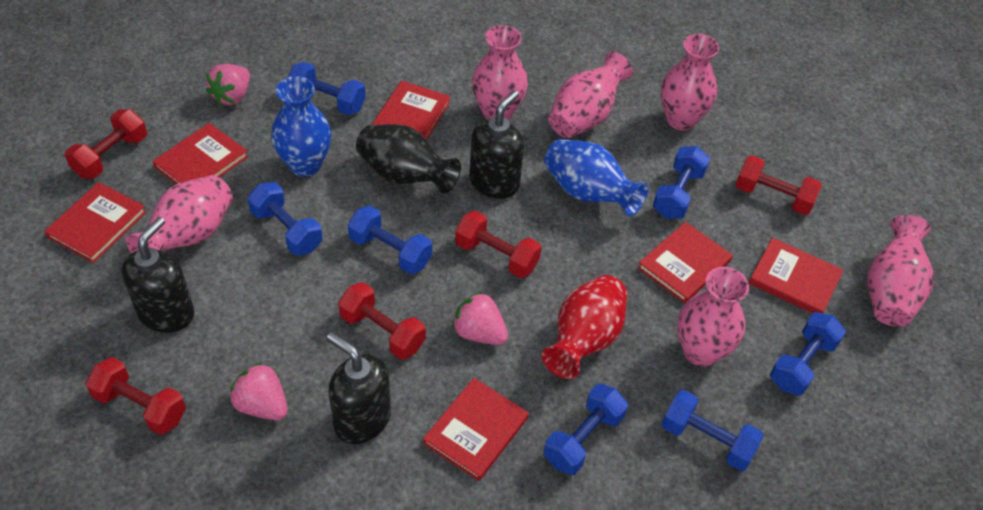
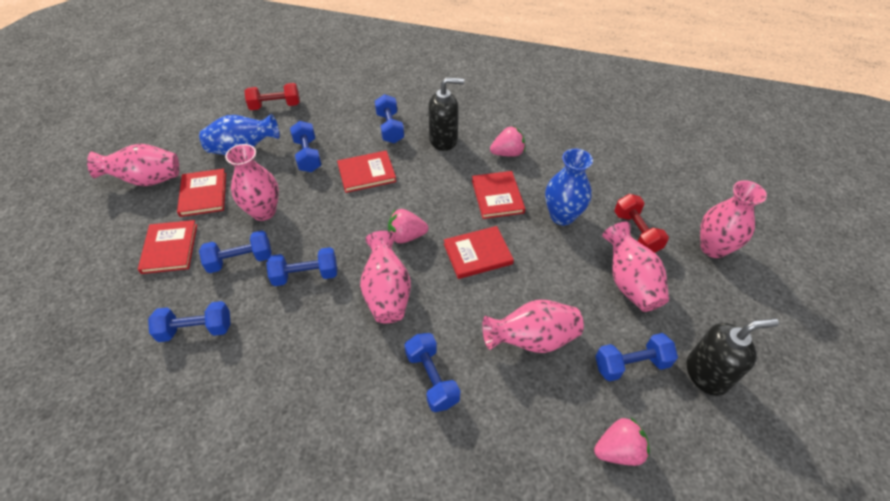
black soap dispenser: 3 -> 2
black vase: 1 -> 0
red book: 6 -> 5
red dumbbell: 5 -> 2
red vase: 1 -> 0

